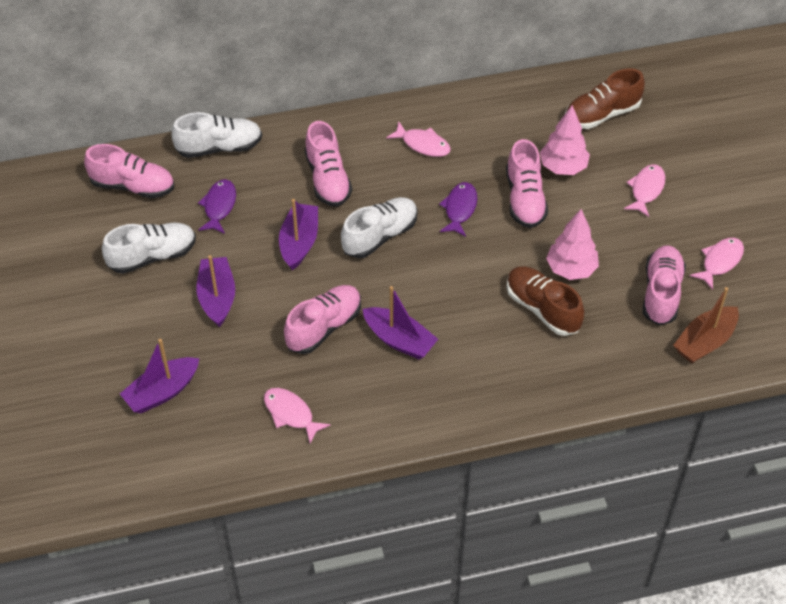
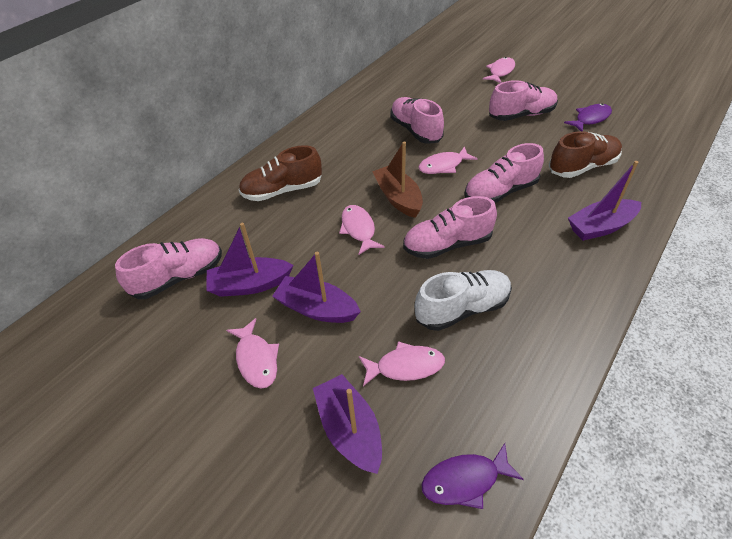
pink fish: 4 -> 5
pink tree: 2 -> 0
white shoe: 3 -> 1

